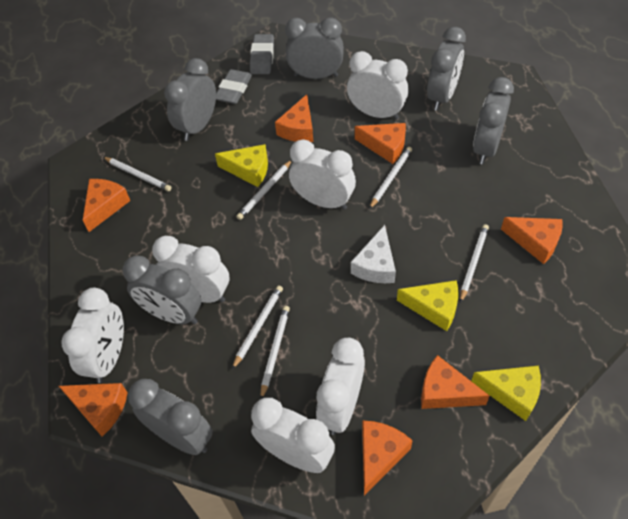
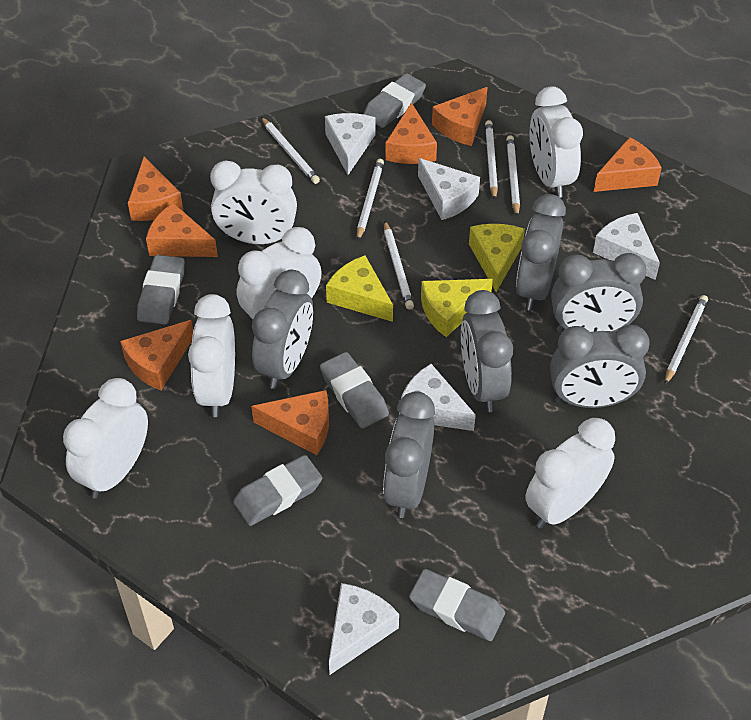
grey eraser: 2 -> 5
white cheese: 1 -> 5

